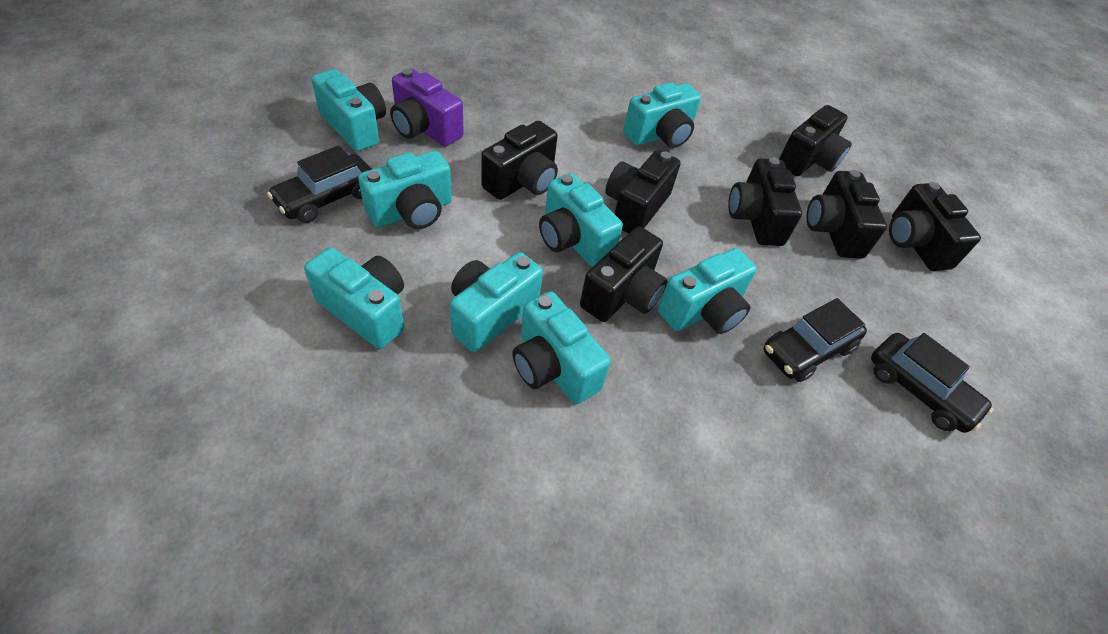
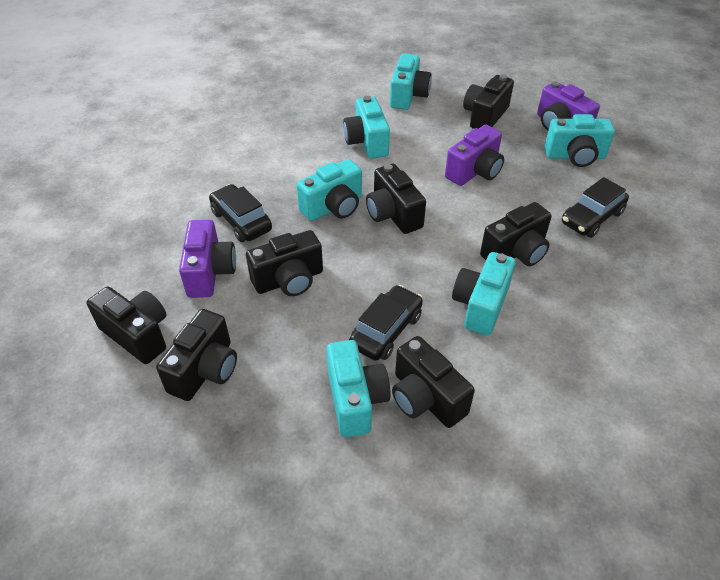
purple camera: 1 -> 3
turquoise camera: 8 -> 6

